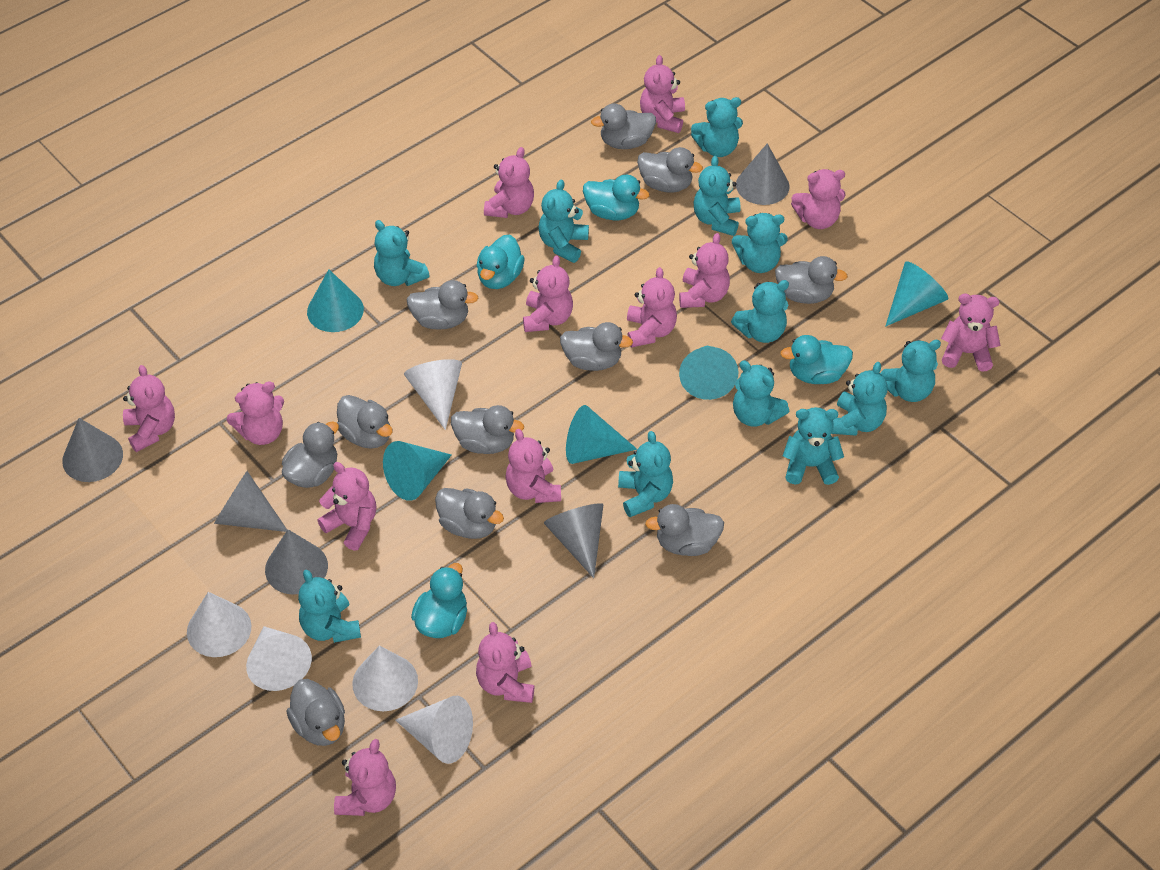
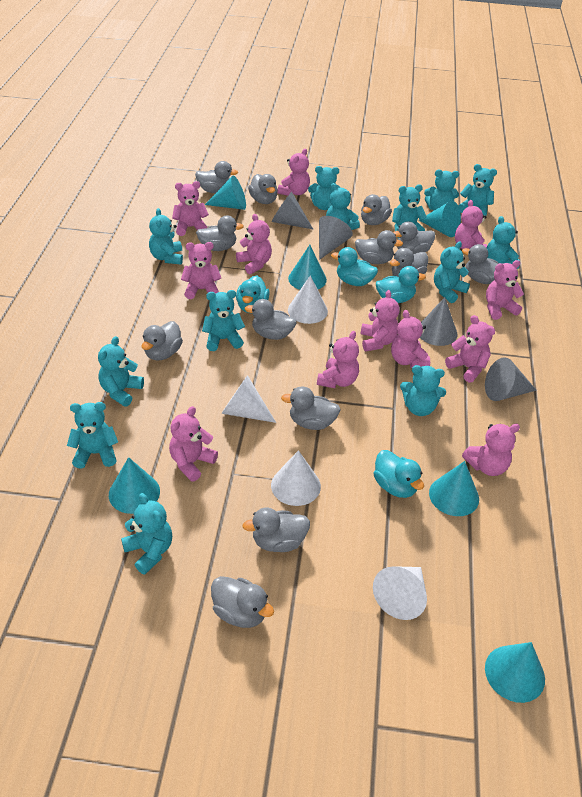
grey cone: 5 -> 4
grey duck: 11 -> 13
pink teddy bear: 13 -> 12
turquoise cone: 5 -> 6
turquoise teddy bear: 12 -> 13
white cone: 5 -> 4

